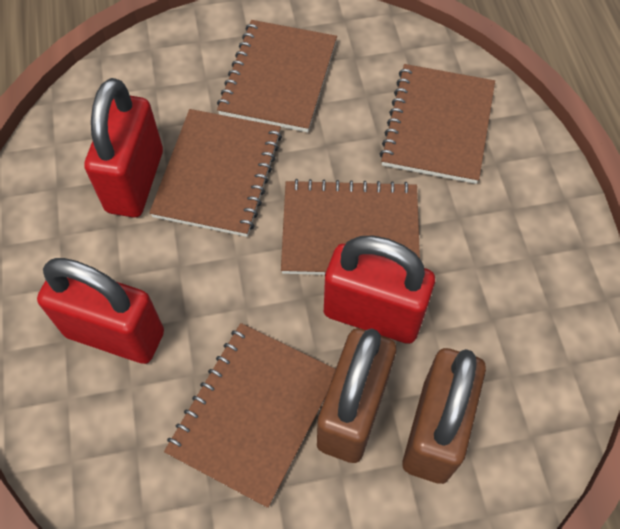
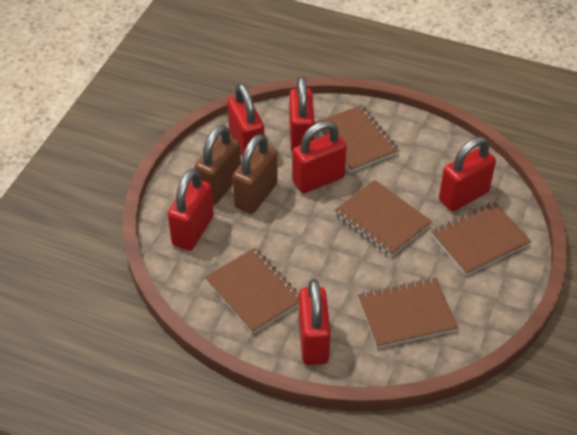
red padlock: 3 -> 6

